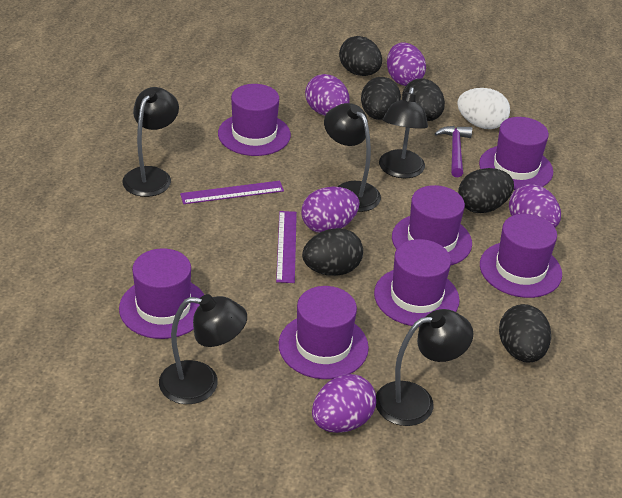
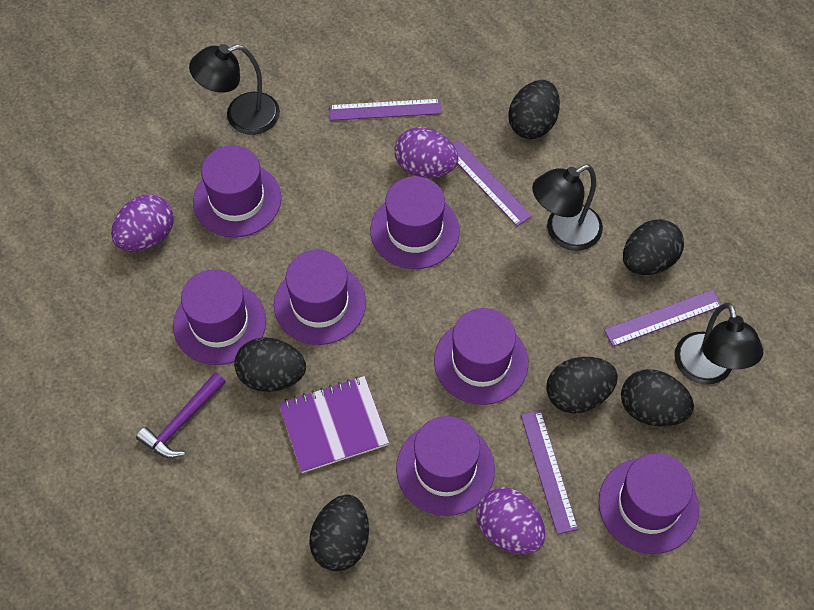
black lamp: 5 -> 3
purple egg: 5 -> 3
purple notebook: 0 -> 1
purple ruler: 2 -> 4
white egg: 1 -> 0

